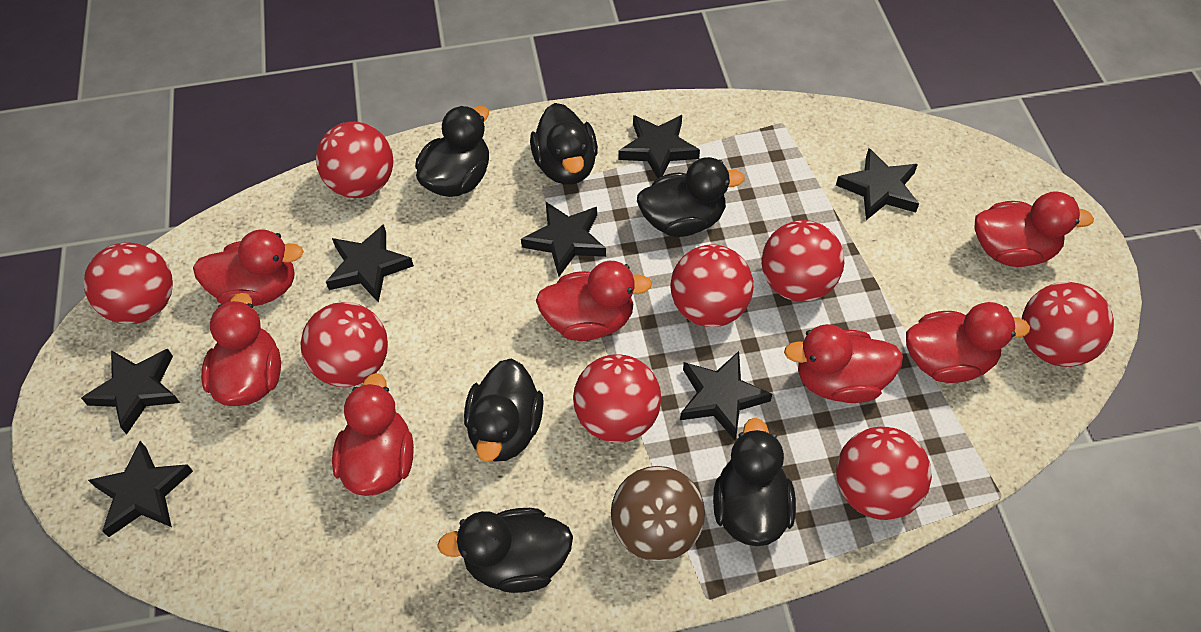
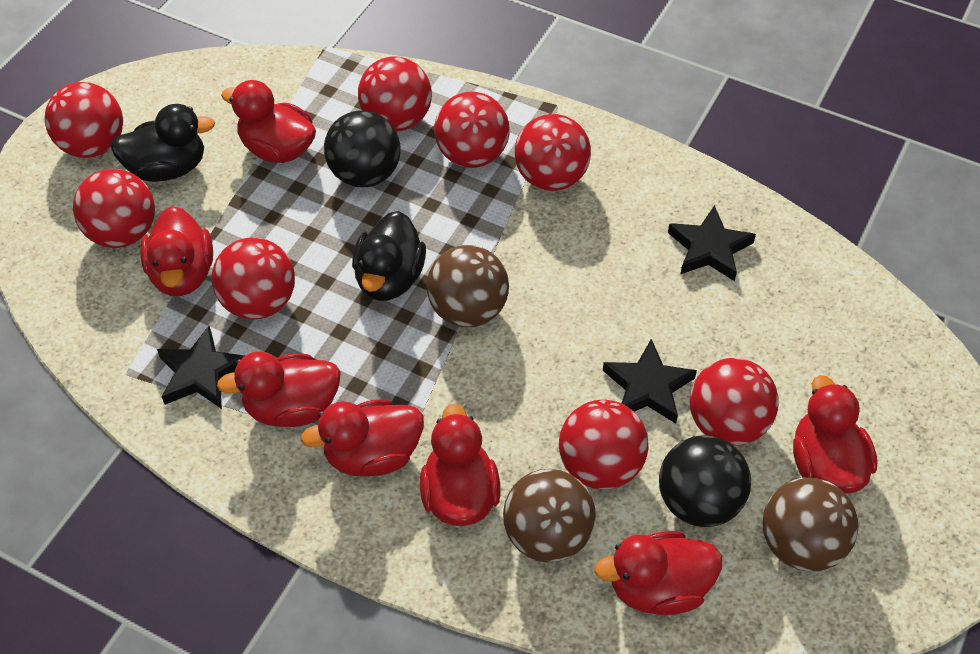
black ball: 0 -> 2
black duck: 6 -> 2
black star: 7 -> 3
brown ball: 1 -> 3

